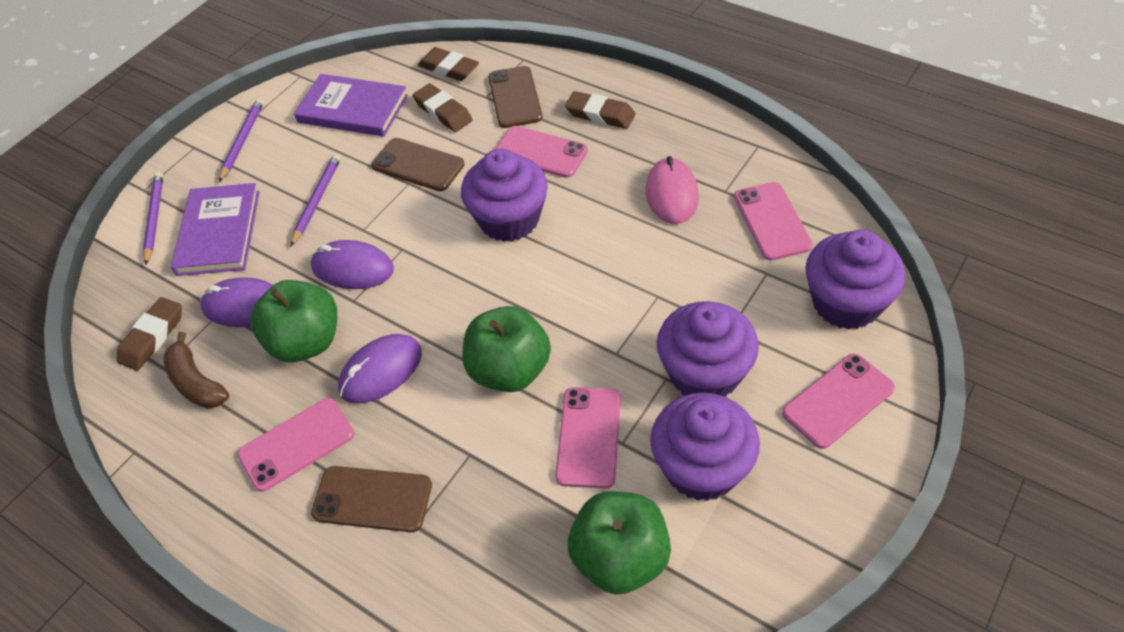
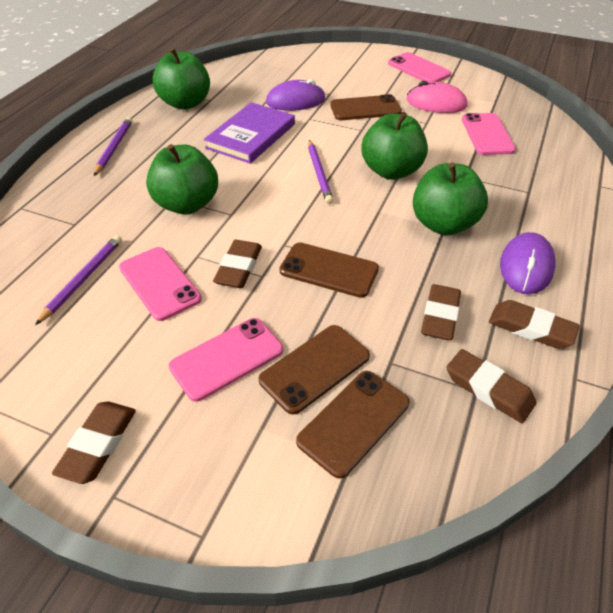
brown banana: 1 -> 0
brown eraser: 4 -> 5
brown phone: 3 -> 4
green apple: 3 -> 4
pink phone: 5 -> 4
purple book: 2 -> 1
purple cupcake: 4 -> 0
purple mouse: 3 -> 2

